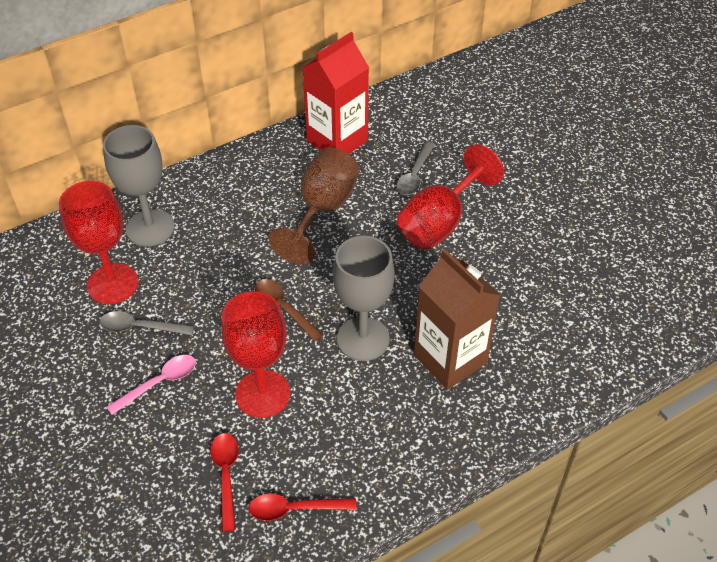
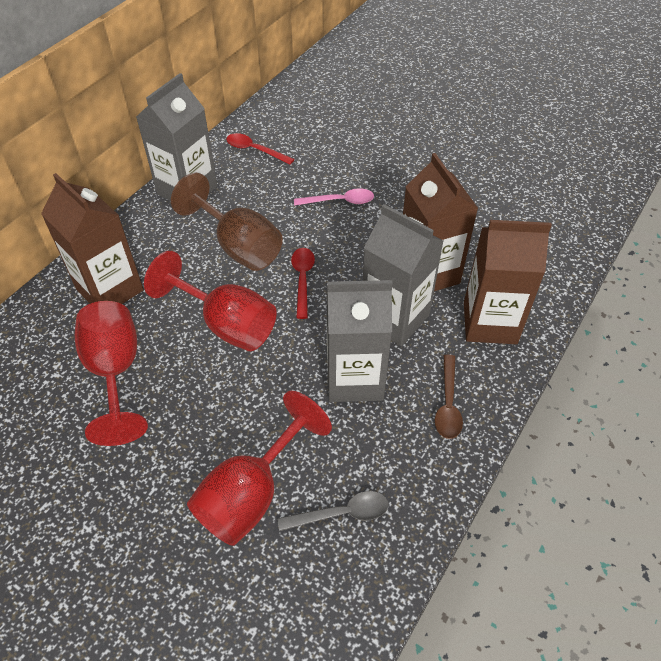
brown carton: 1 -> 3
grey carton: 0 -> 3
grey goblet: 2 -> 0
grey spoon: 2 -> 1
red carton: 1 -> 0

